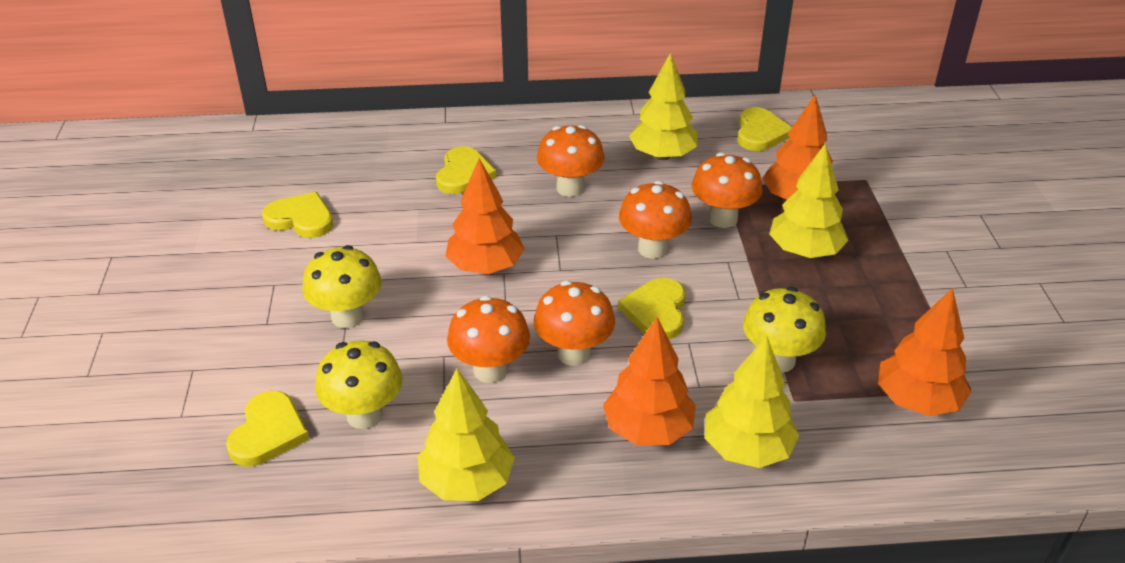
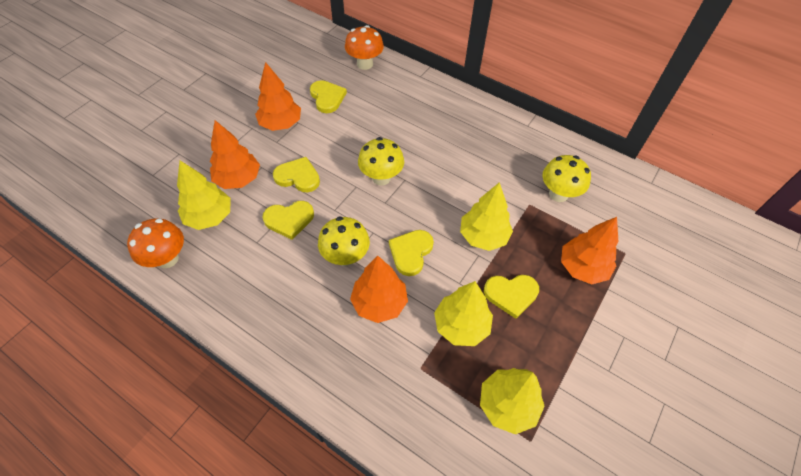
orange mushroom: 5 -> 2

